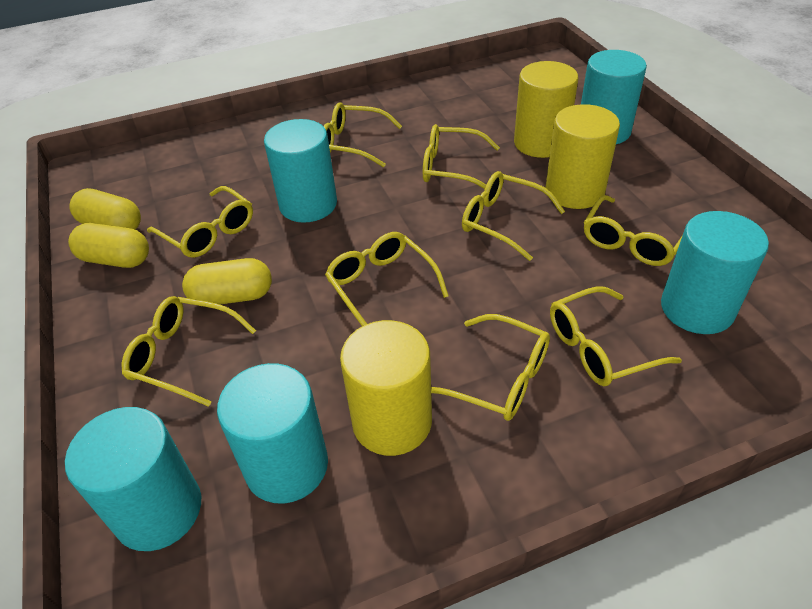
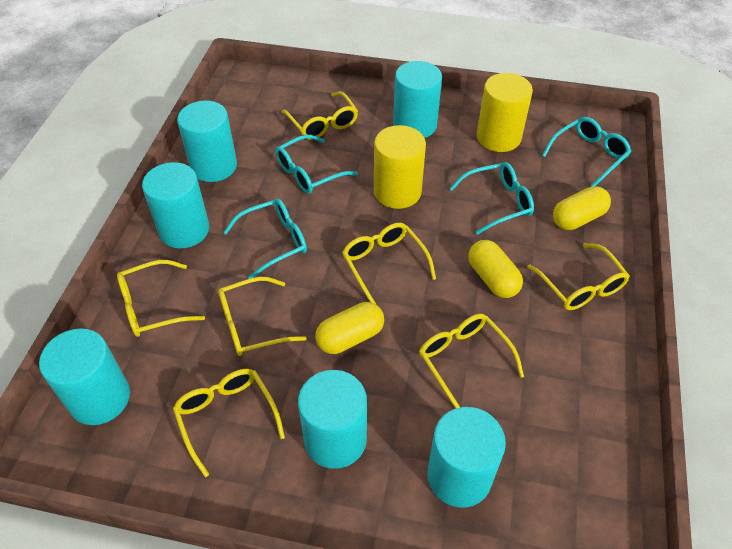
turquoise cylinder: 5 -> 6
turquoise glasses: 0 -> 4
yellow cylinder: 3 -> 2
yellow glasses: 9 -> 7

